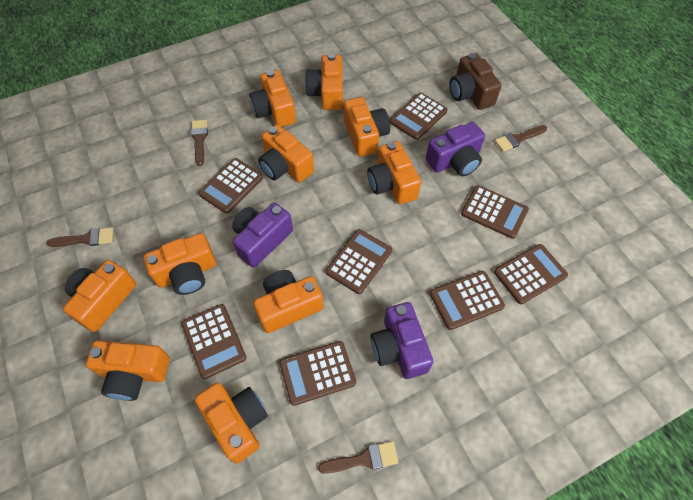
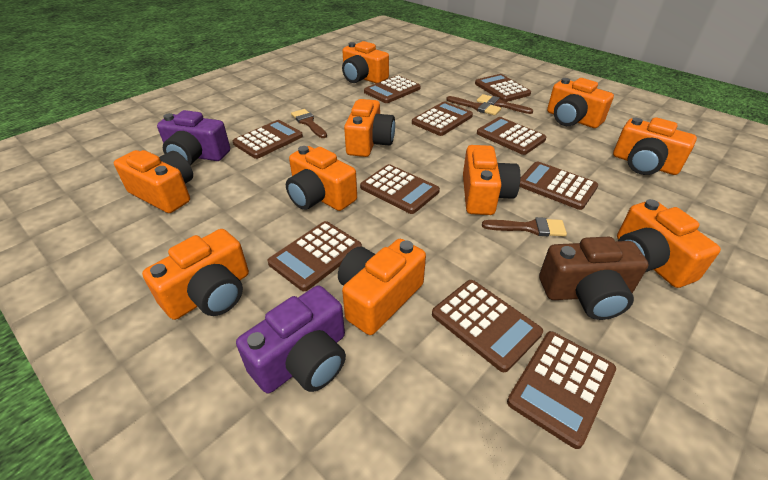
brown calculator: 8 -> 10
purple camera: 3 -> 2

